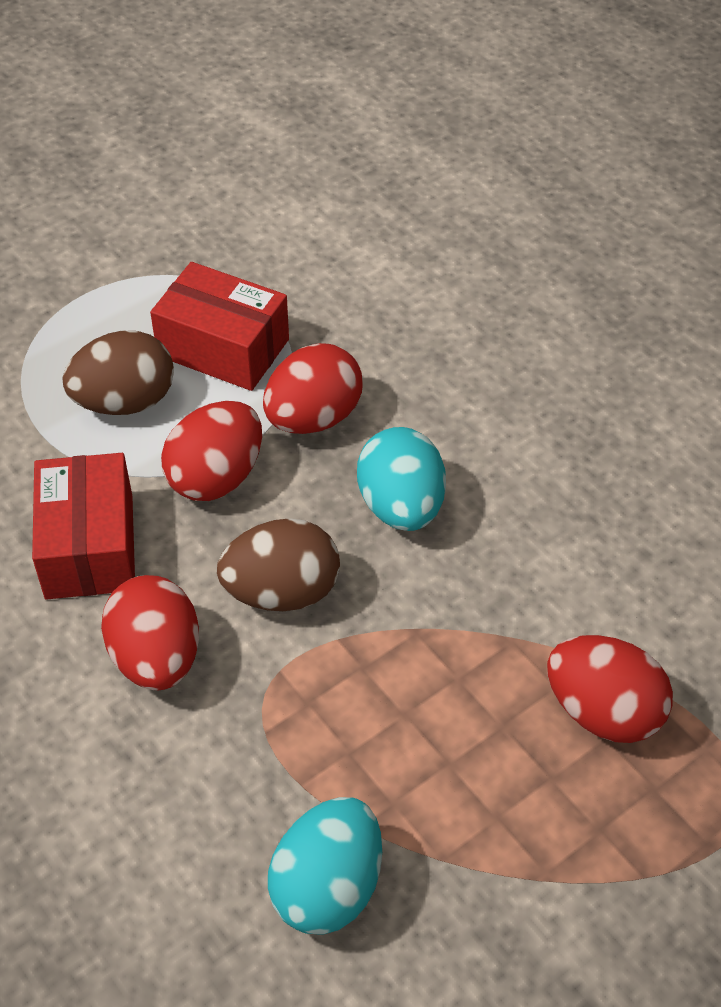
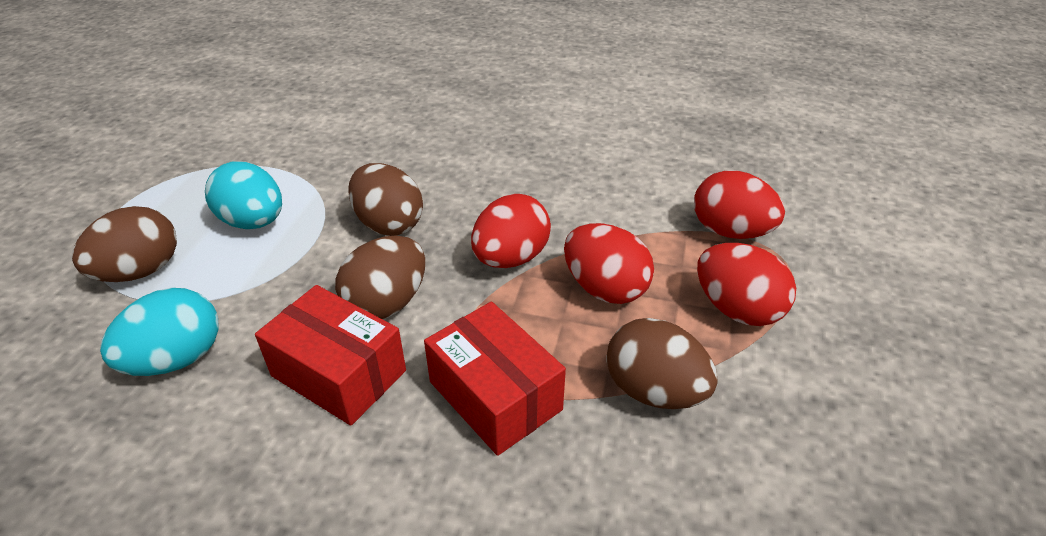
brown egg: 2 -> 4

